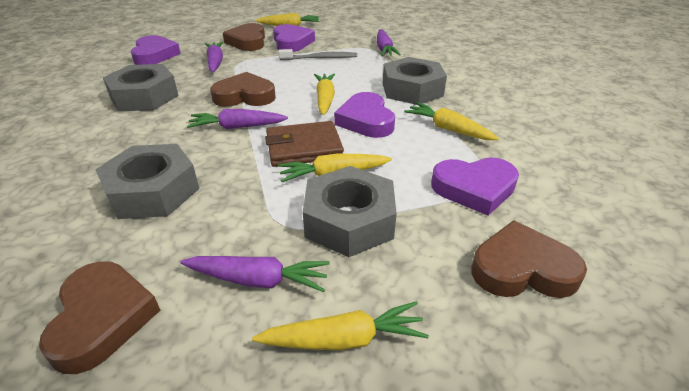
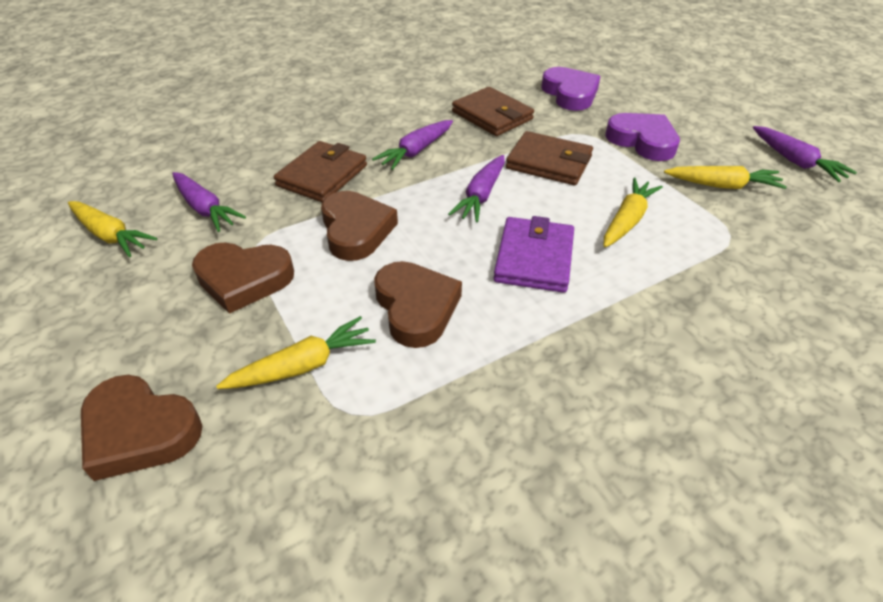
brown wallet: 1 -> 3
grey nut: 4 -> 0
grey toothbrush: 1 -> 0
purple heart: 4 -> 2
purple wallet: 0 -> 1
yellow carrot: 5 -> 4

